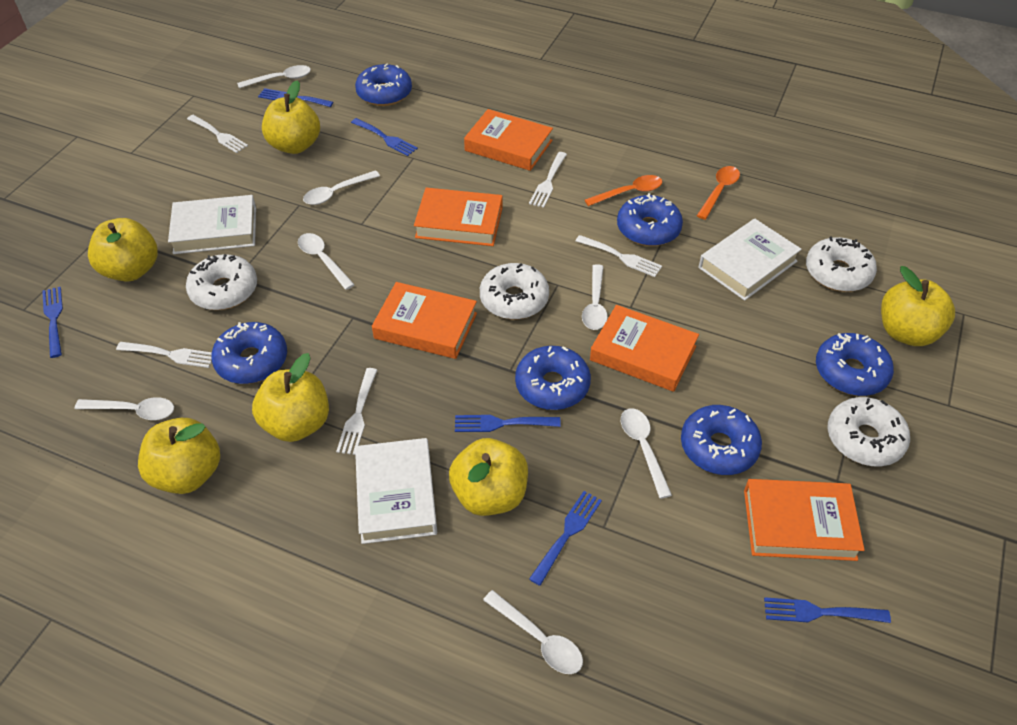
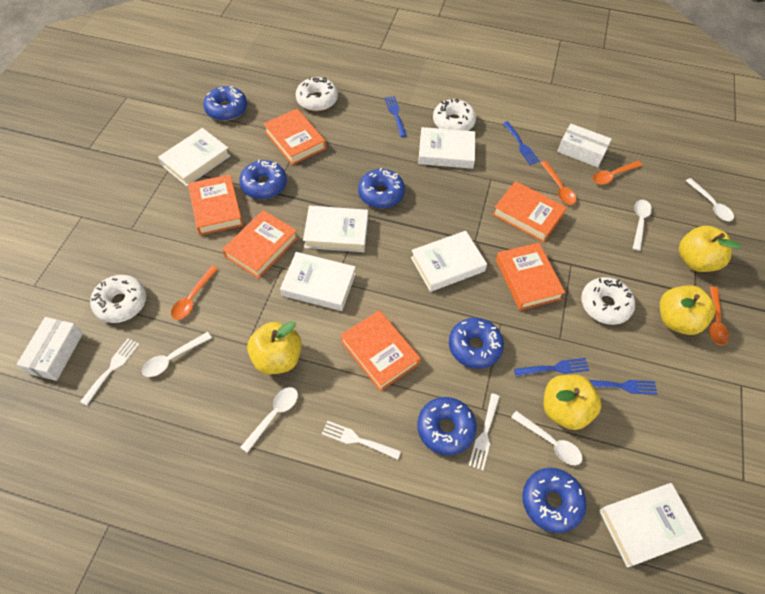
blue fork: 6 -> 4
orange book: 5 -> 6
orange spoon: 2 -> 4
white book: 3 -> 6
white box: 0 -> 2
white fork: 5 -> 3
white spoon: 7 -> 5
yellow apple: 6 -> 4

